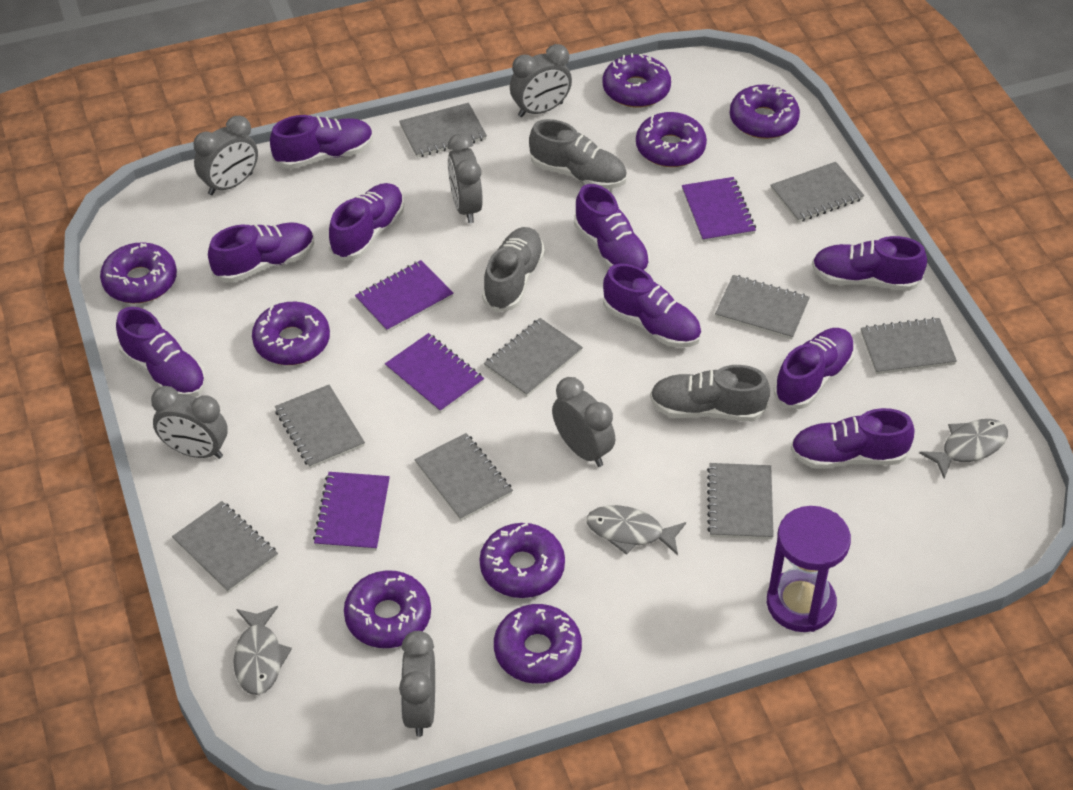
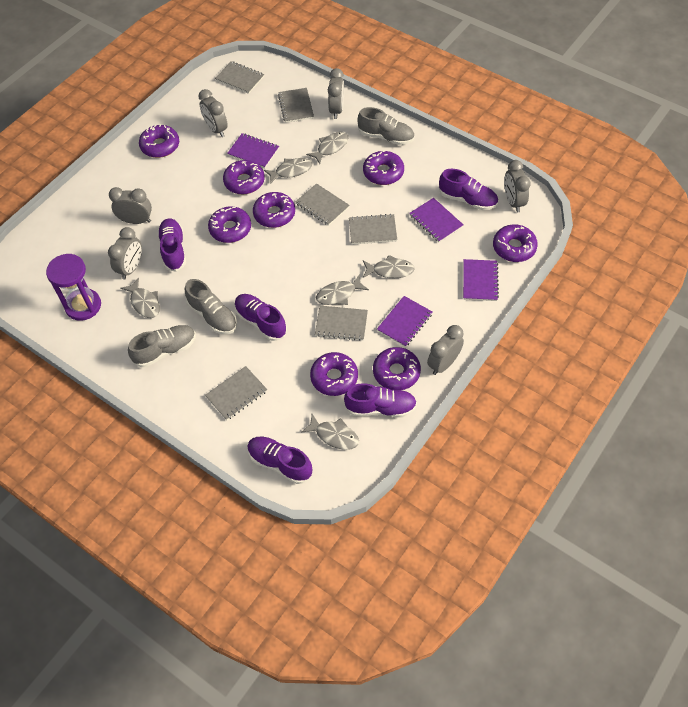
grey fish: 3 -> 6
grey notebook: 9 -> 6
purple shoe: 9 -> 5

